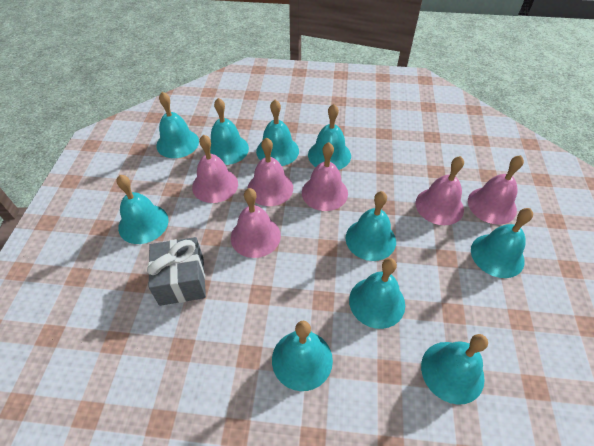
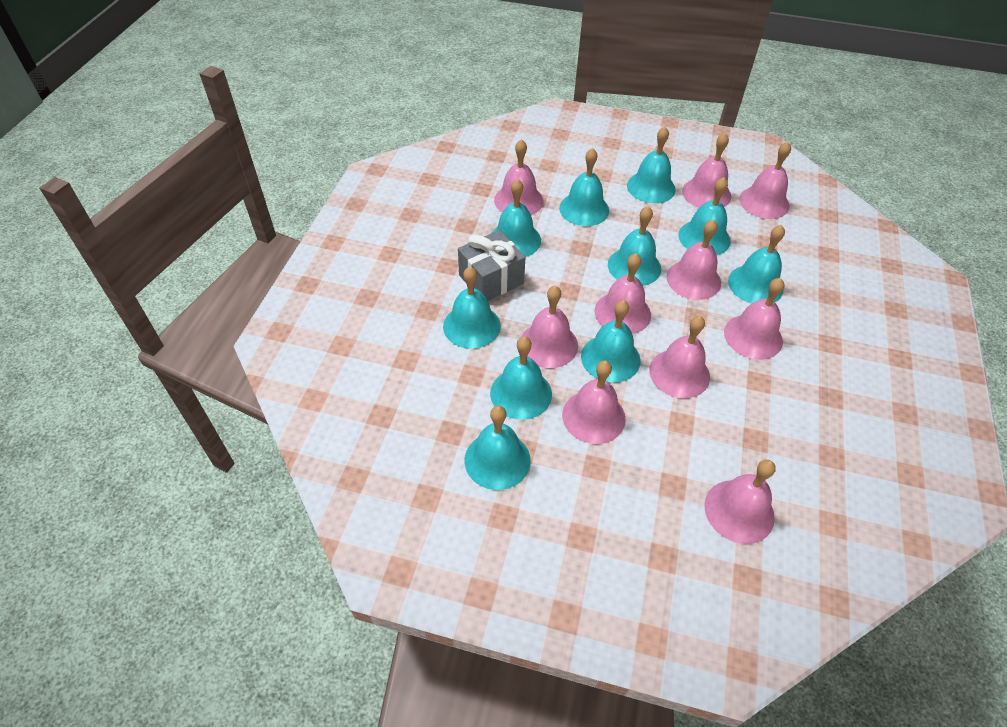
pink bell: 6 -> 10

